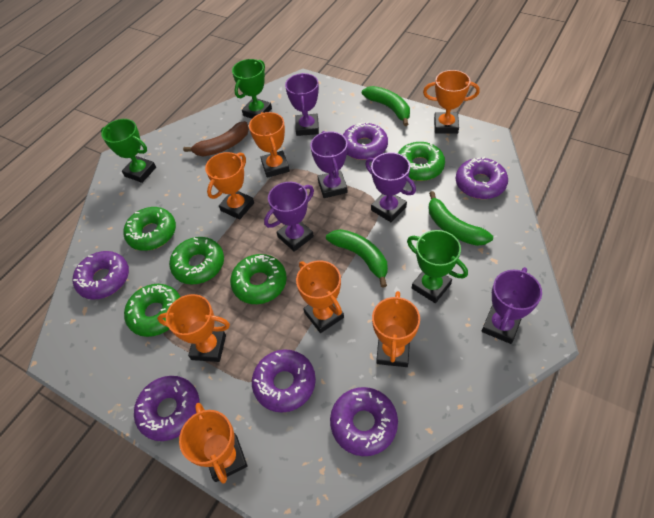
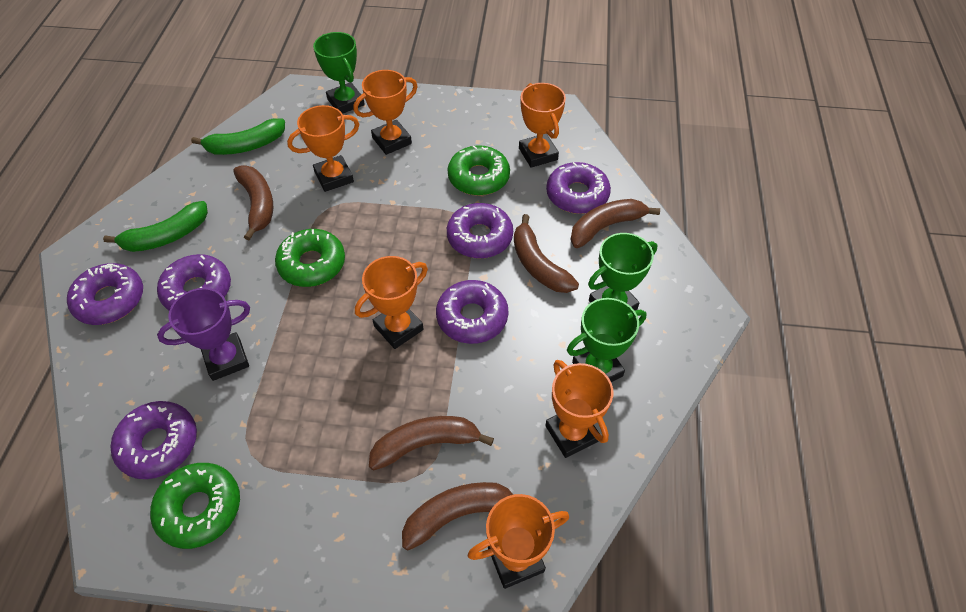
brown banana: 1 -> 5
green banana: 3 -> 2
green donut: 5 -> 3
orange trophy: 7 -> 6
purple trophy: 5 -> 1

